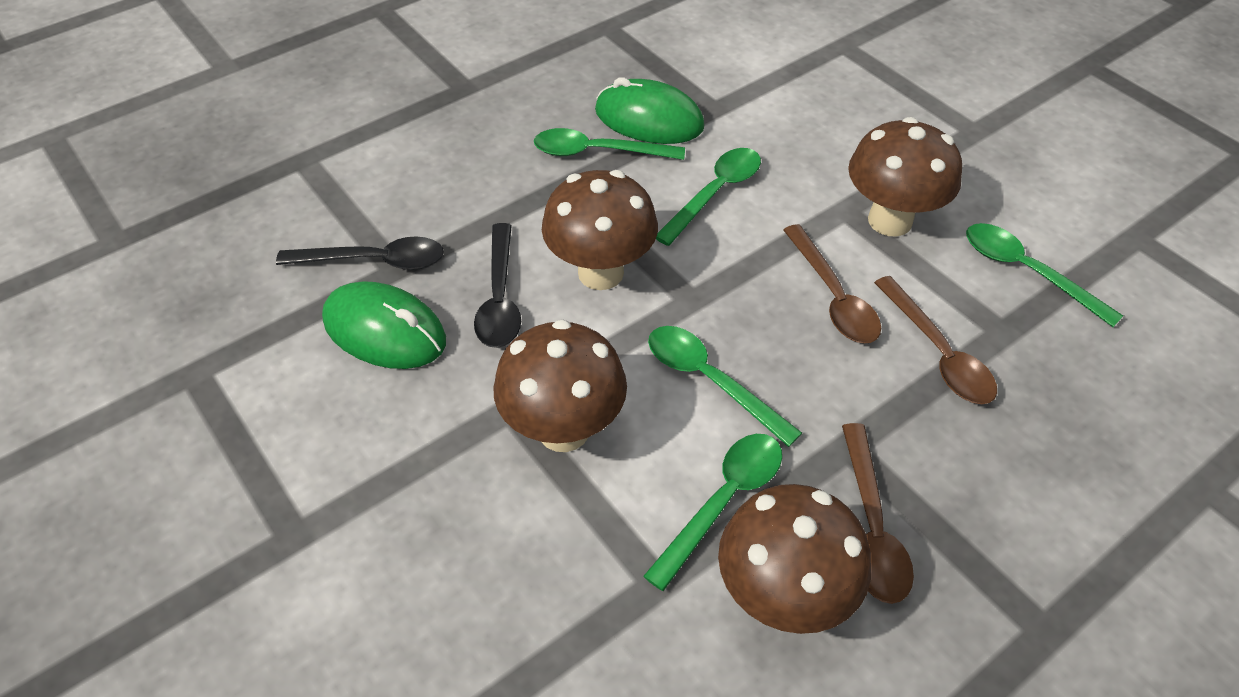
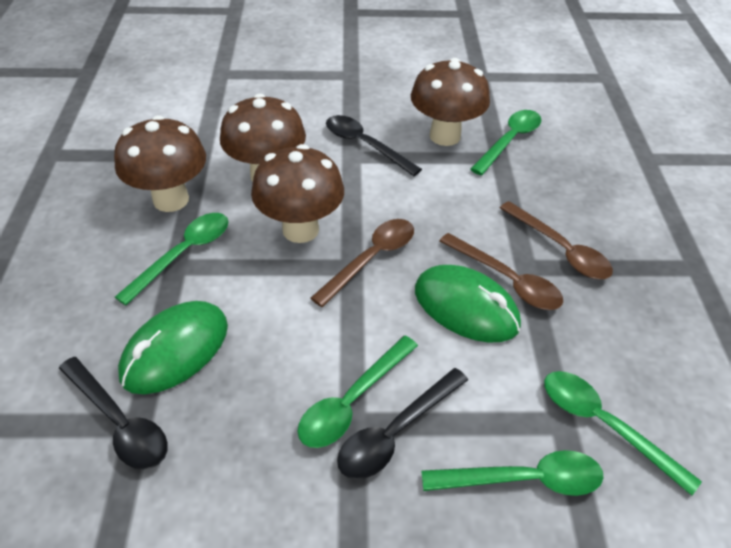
black spoon: 2 -> 3

